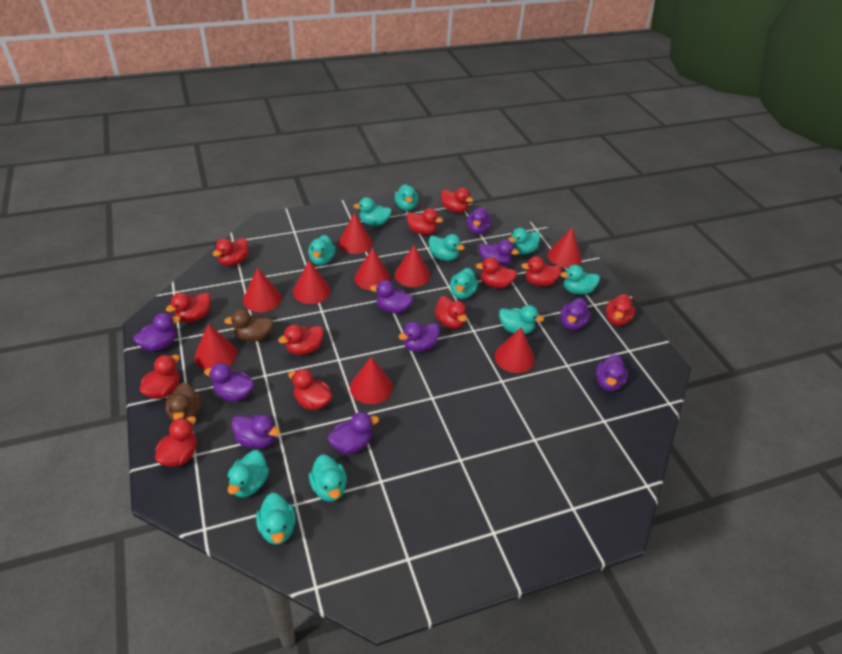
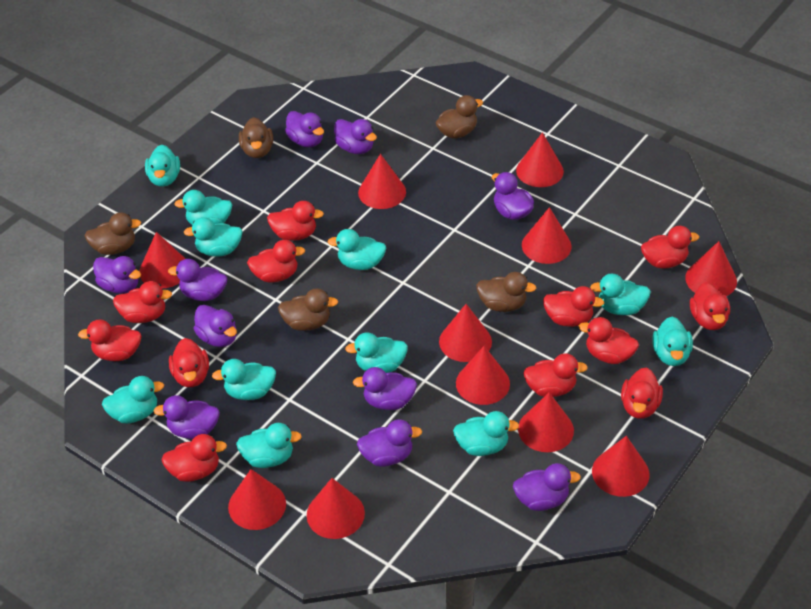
brown duck: 2 -> 5
red cone: 9 -> 11

